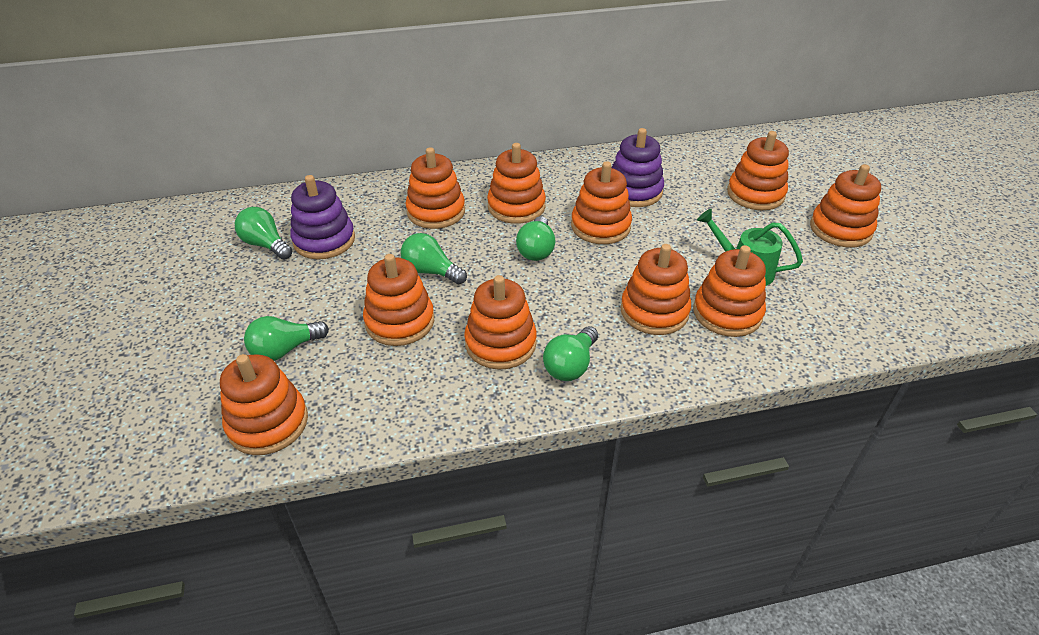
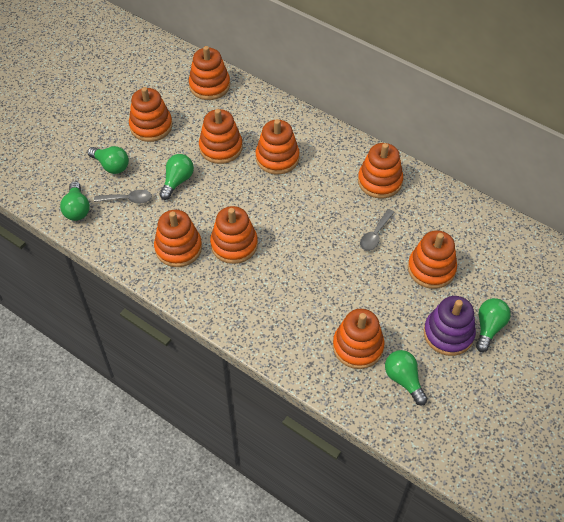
green watering can: 1 -> 0
grey spoon: 0 -> 2
orange stacking toy: 10 -> 9
purple stacking toy: 2 -> 1

